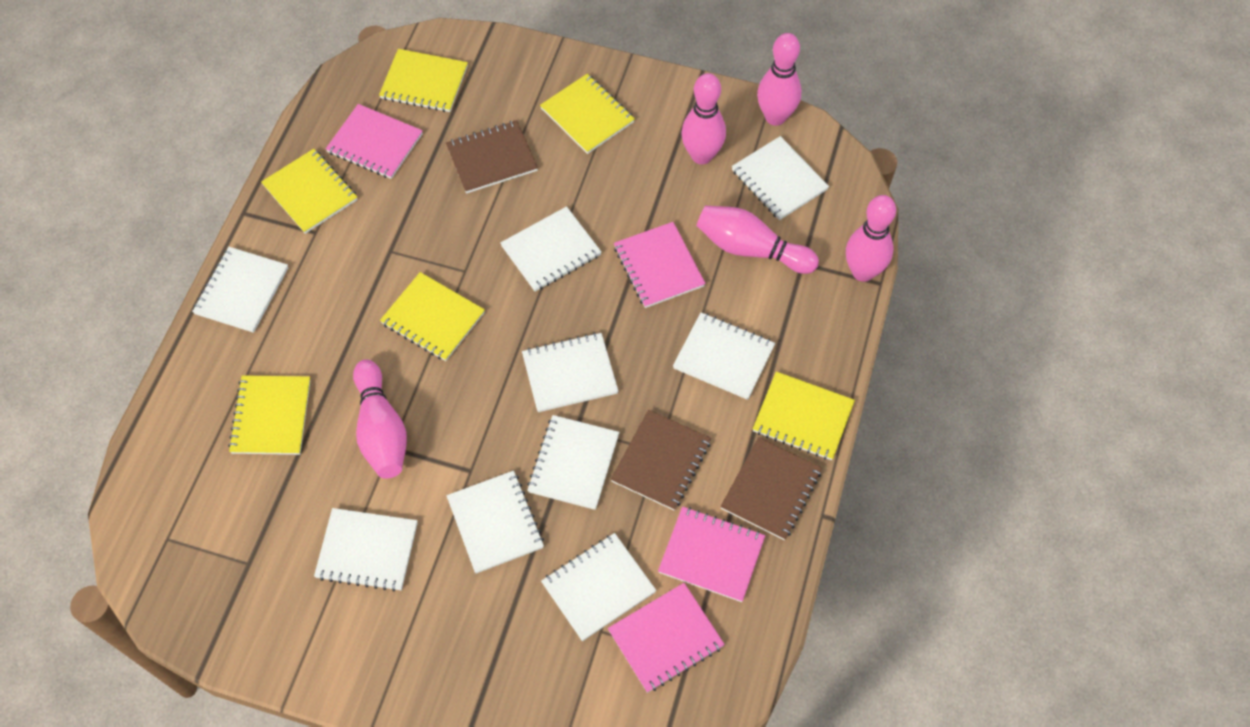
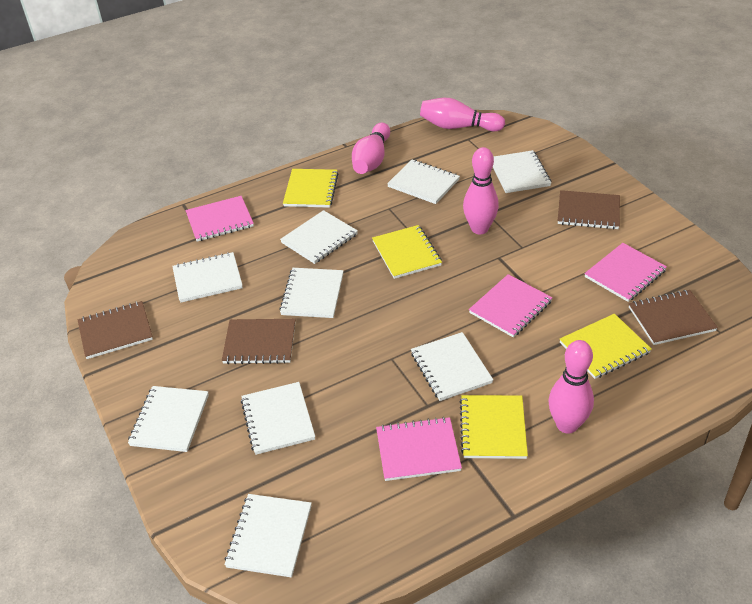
brown notebook: 3 -> 4
pink bowling pin: 5 -> 4
yellow notebook: 6 -> 4

